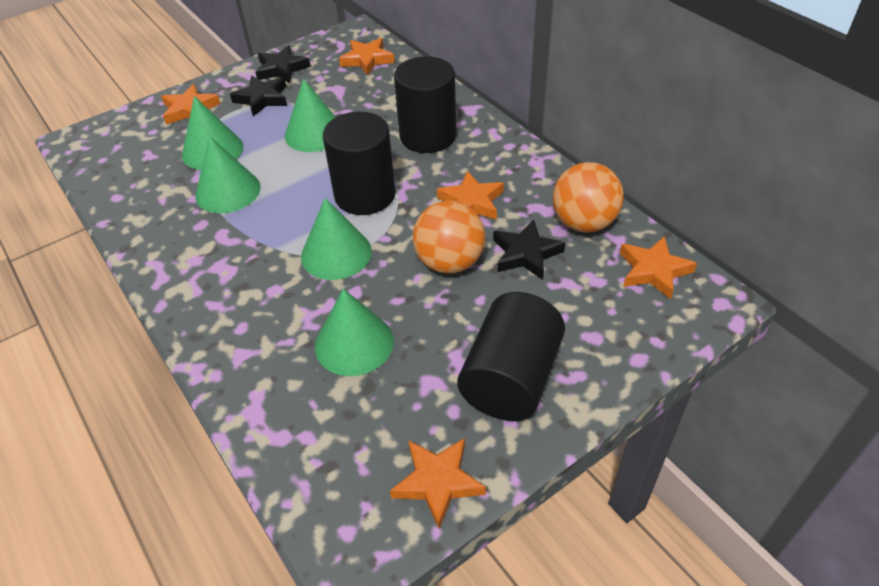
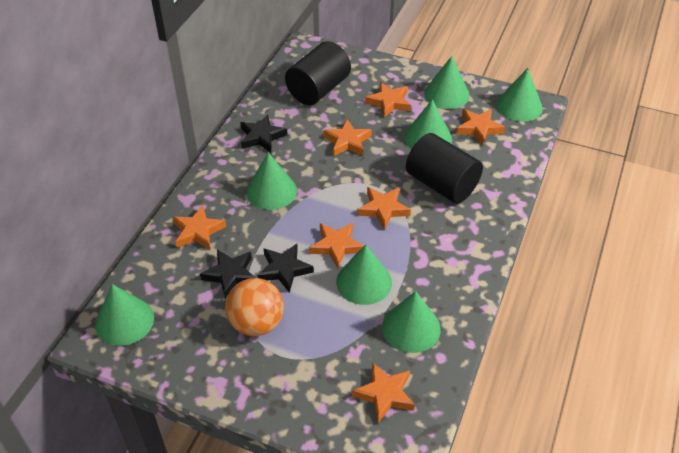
black cylinder: 3 -> 2
green cone: 5 -> 7
orange ball: 2 -> 1
orange star: 5 -> 7

